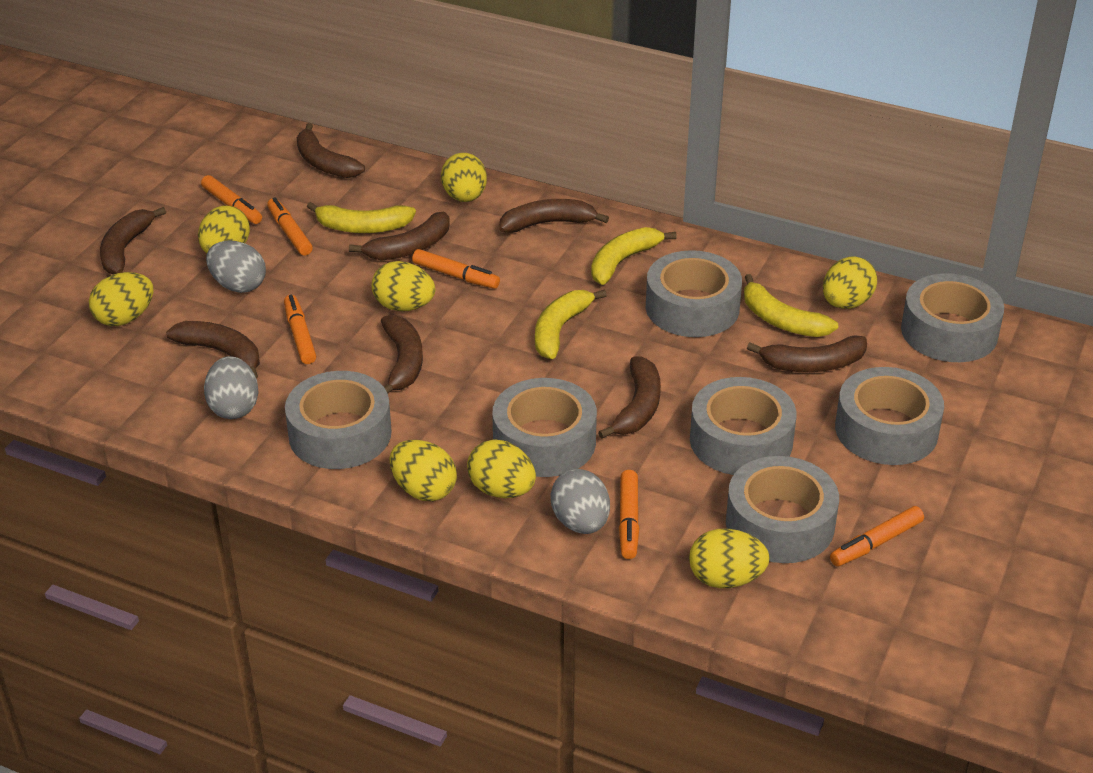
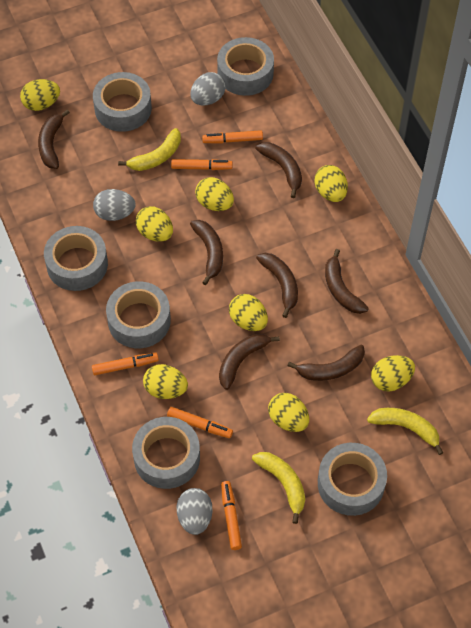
brown banana: 8 -> 7
grey tape: 7 -> 6
orange marker: 6 -> 5
yellow banana: 4 -> 3

